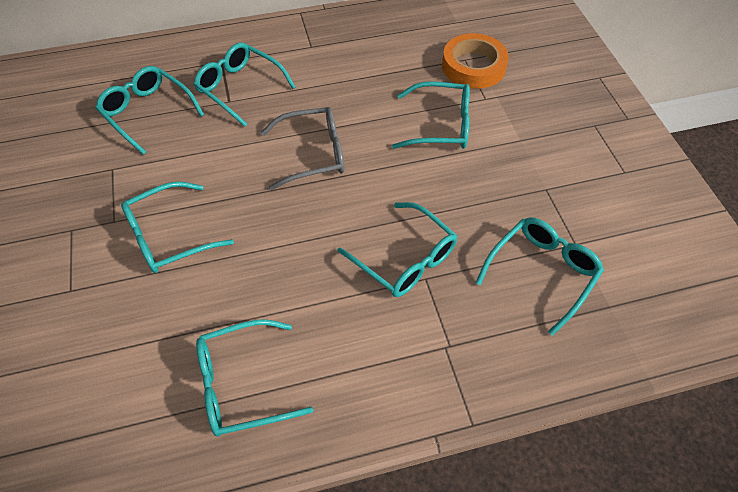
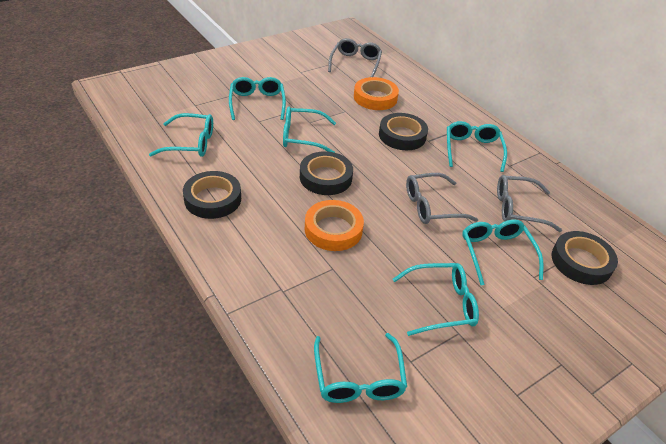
black tape: 0 -> 4
grey glasses: 1 -> 3
orange tape: 1 -> 2

